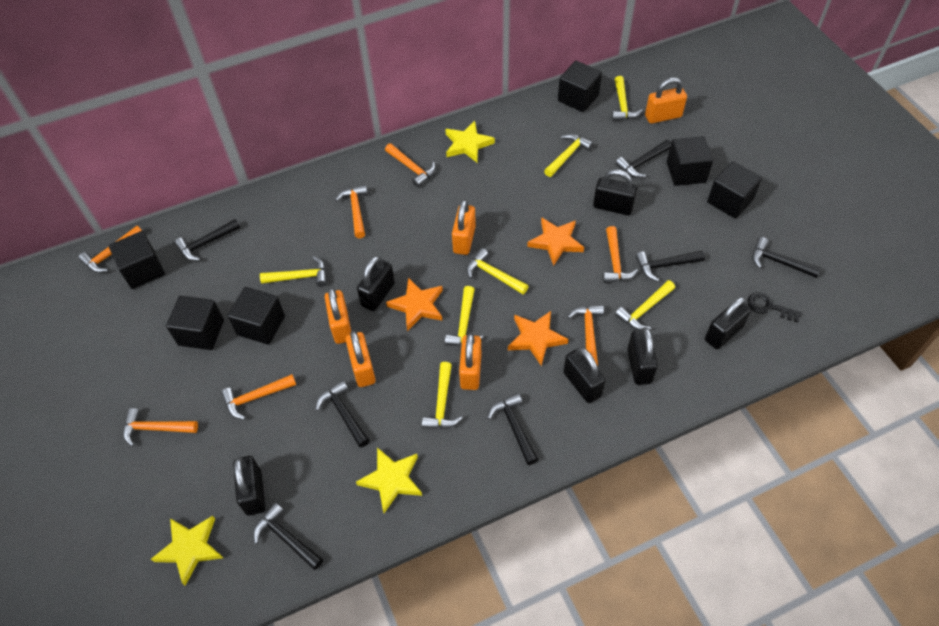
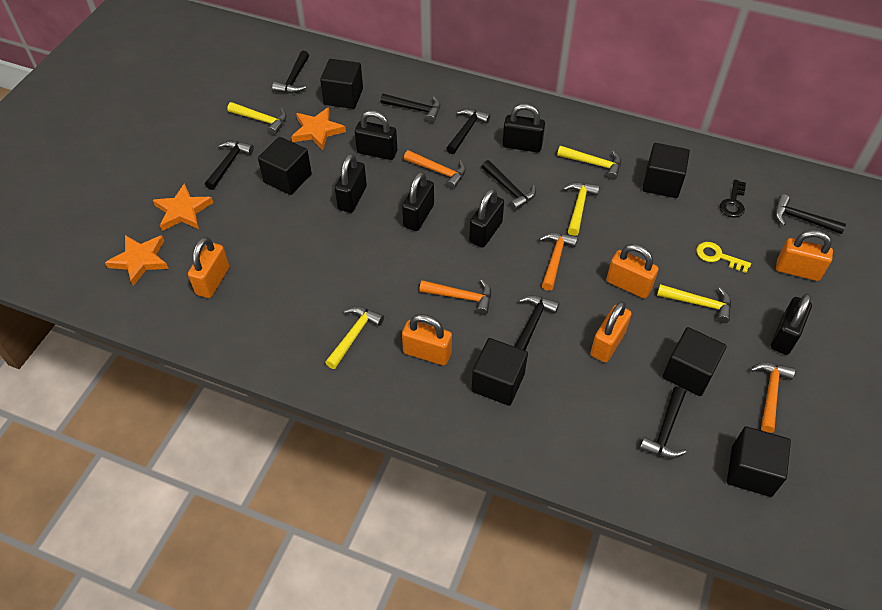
black hammer: 7 -> 8
orange hammer: 7 -> 4
yellow hammer: 7 -> 5
yellow key: 0 -> 1
yellow star: 3 -> 0

